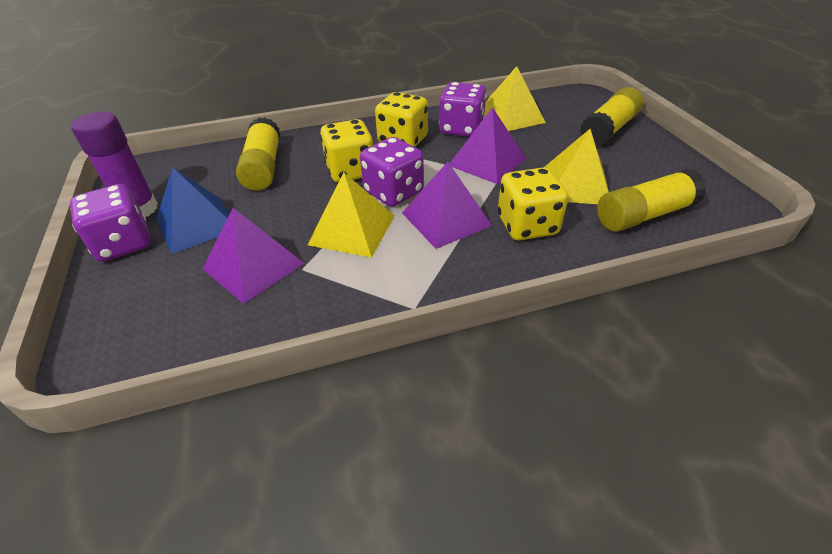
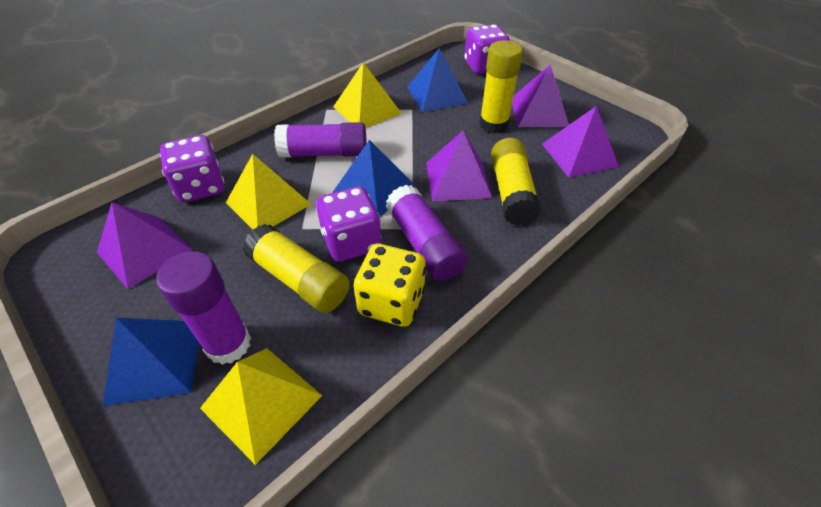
blue pyramid: 1 -> 3
purple glue stick: 1 -> 3
purple pyramid: 3 -> 4
yellow dice: 3 -> 1

